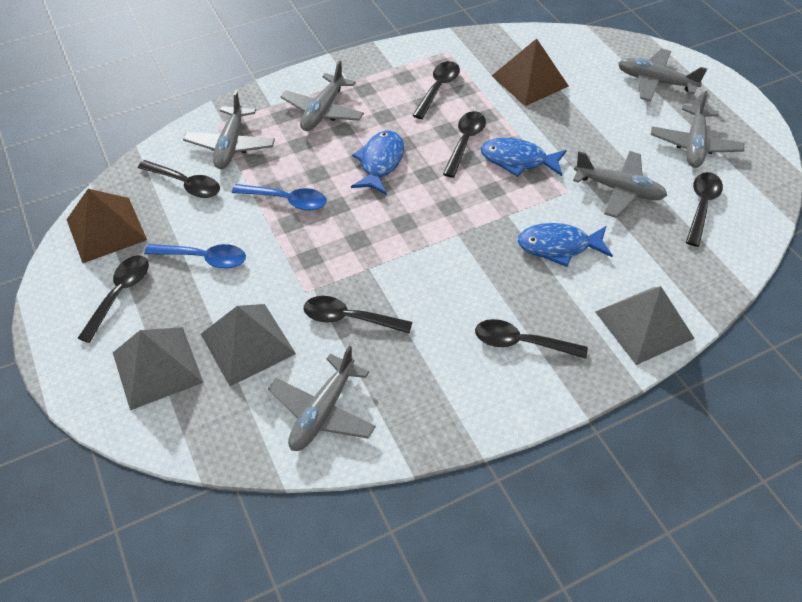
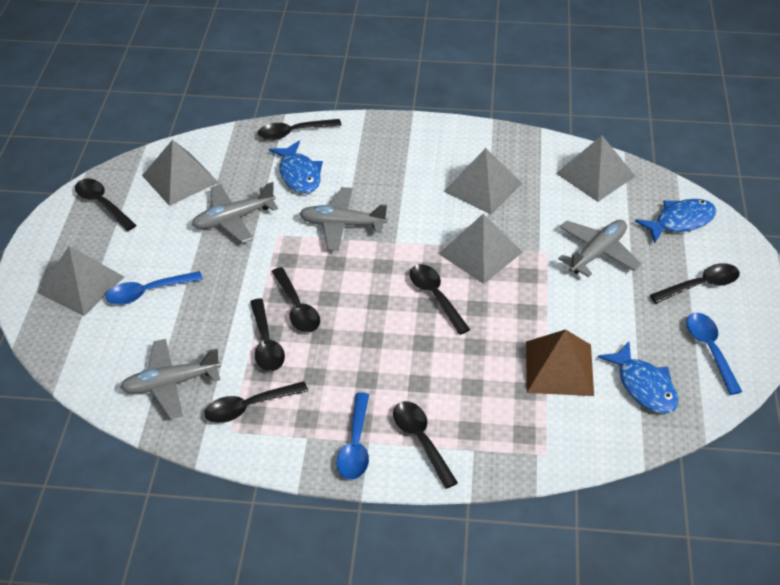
black spoon: 7 -> 8
blue spoon: 2 -> 3
brown pyramid: 2 -> 1
grey plane: 6 -> 4
grey pyramid: 3 -> 5

